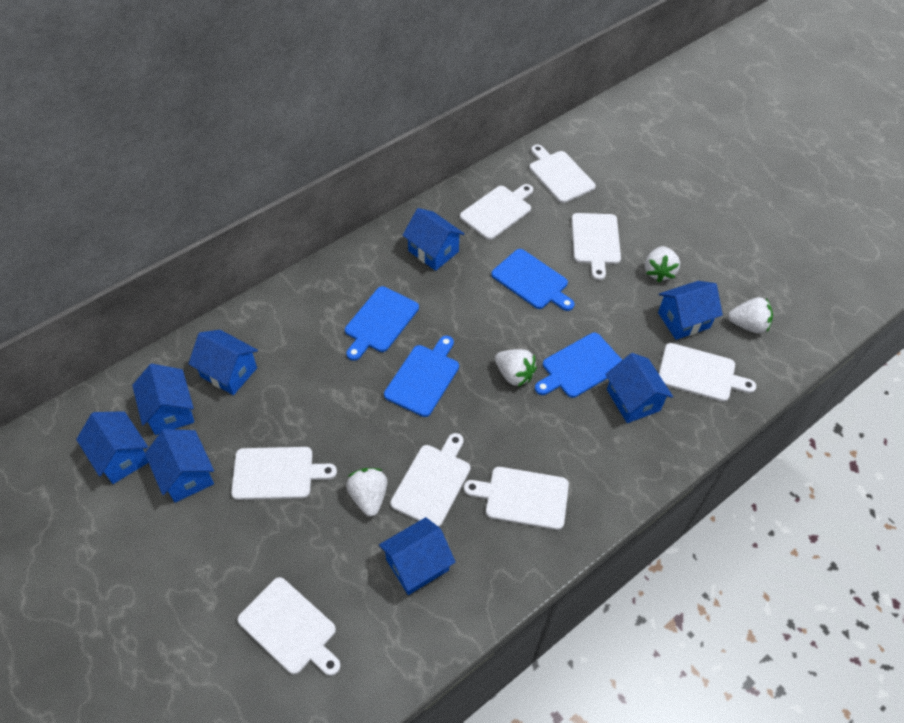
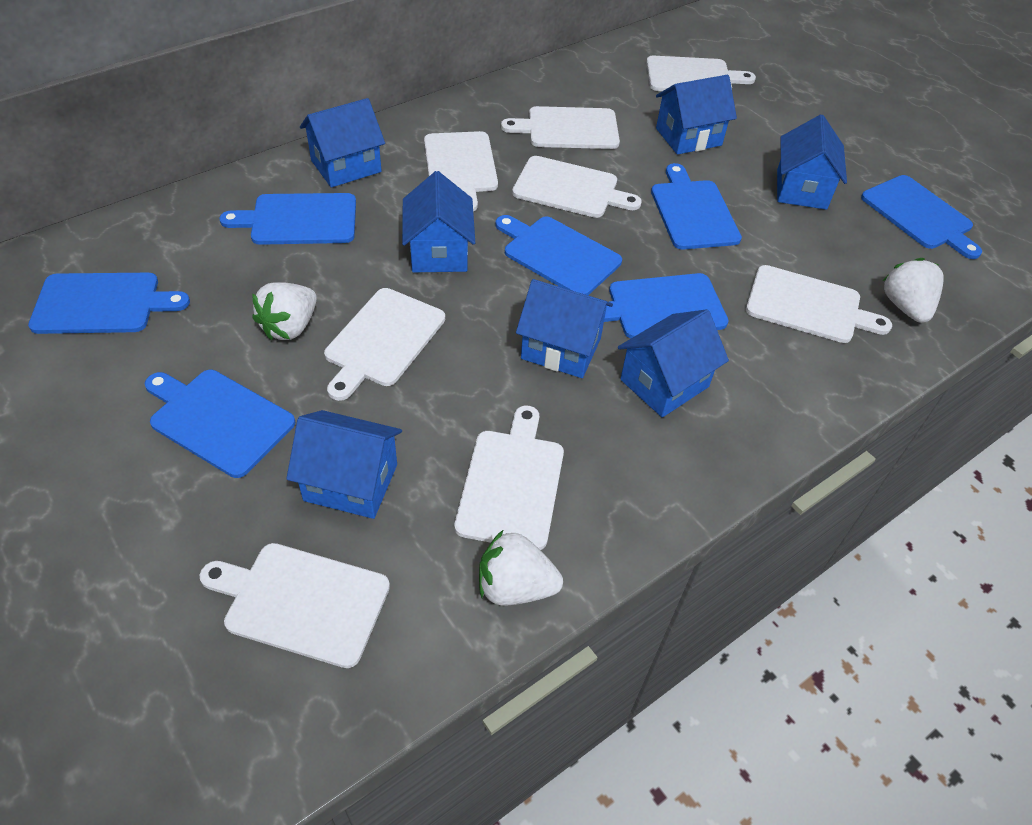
blue cutting board: 4 -> 7
blue house: 8 -> 7
white strawberry: 4 -> 3

